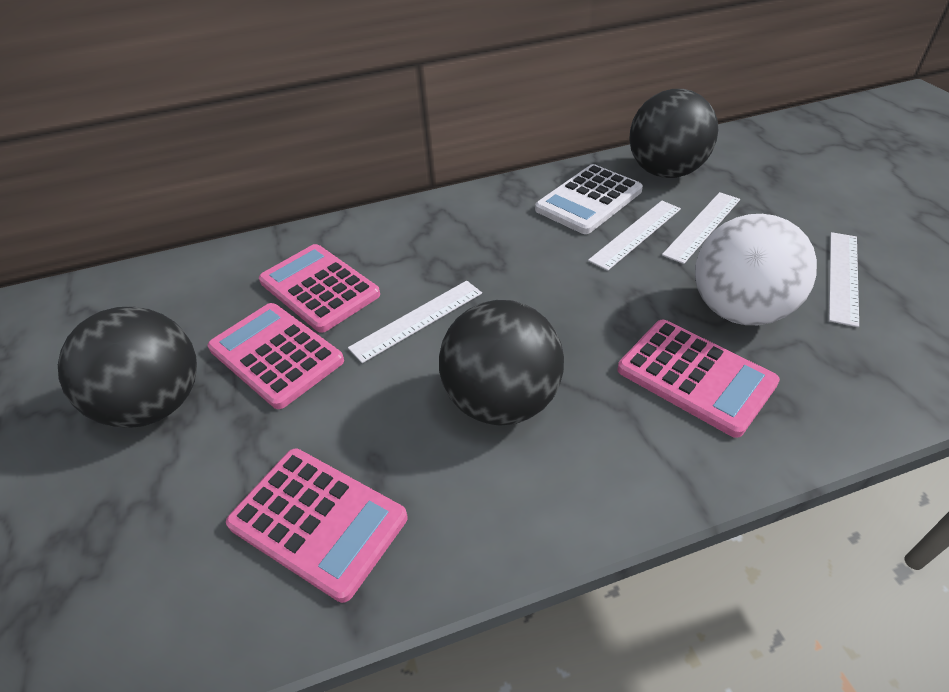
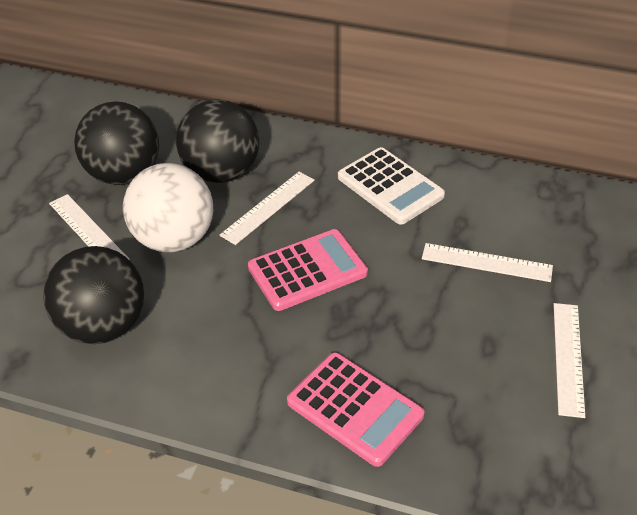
pink calculator: 4 -> 2

